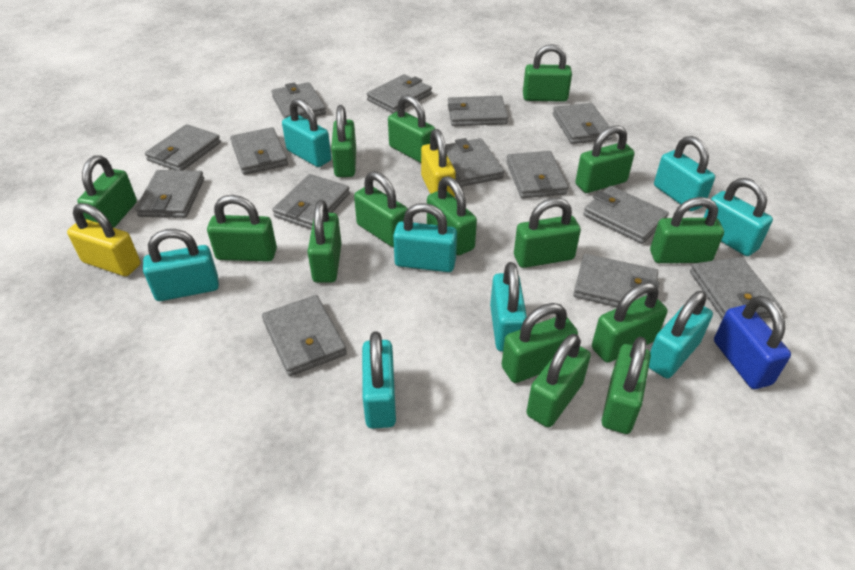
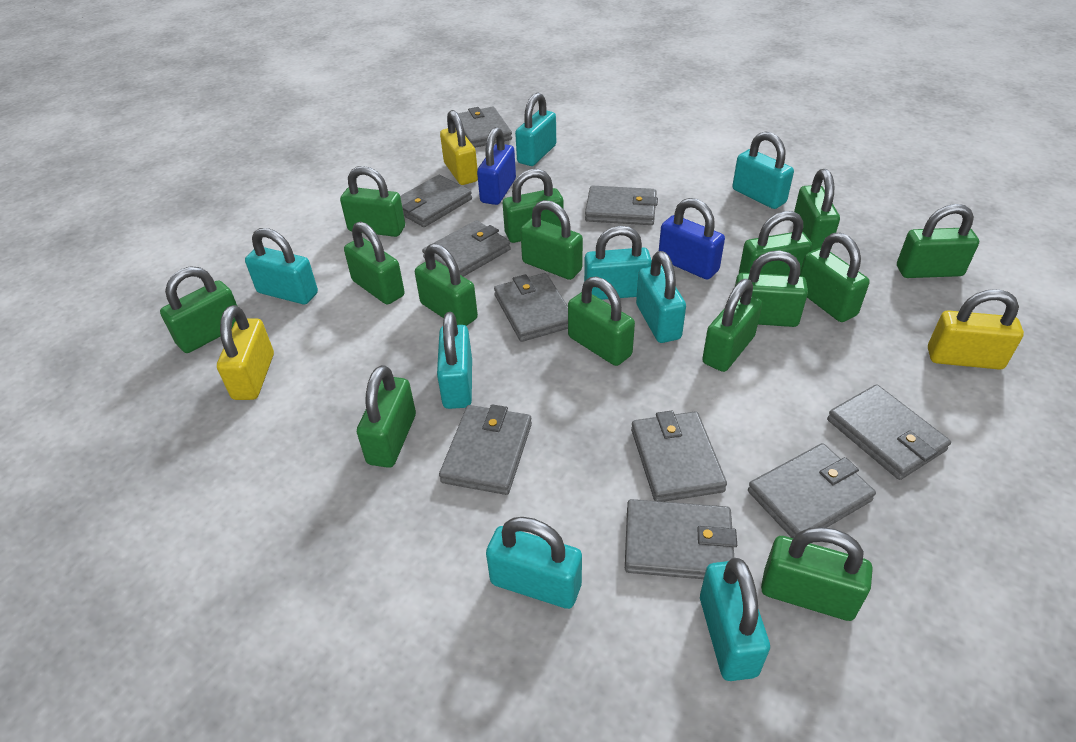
blue padlock: 1 -> 2
grey wallet: 14 -> 10
yellow padlock: 2 -> 3

